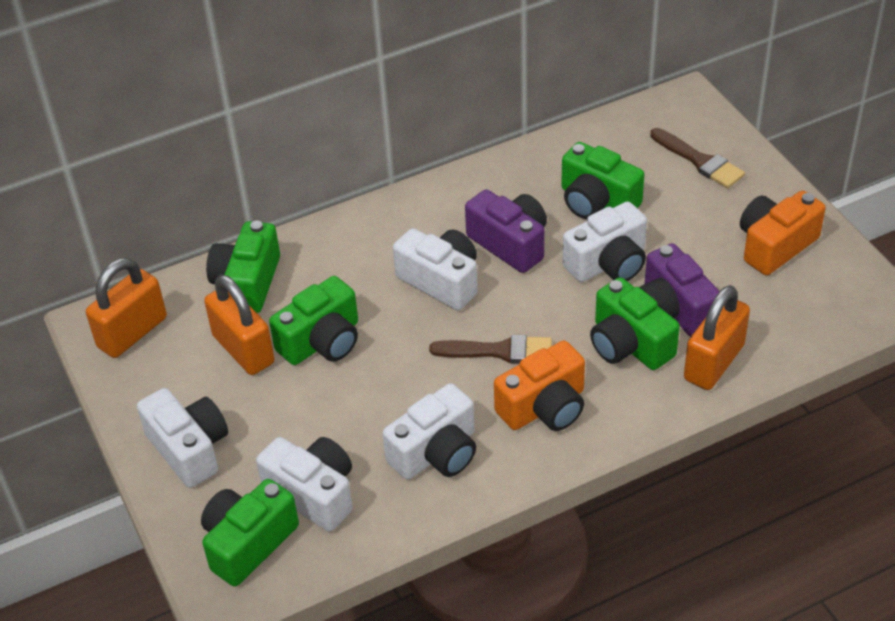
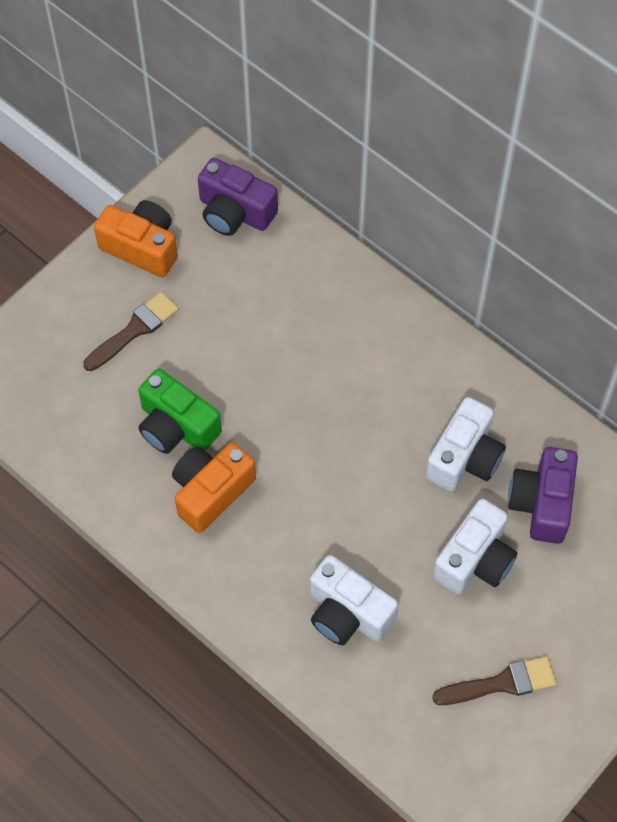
green camera: 5 -> 1
orange padlock: 3 -> 0
white camera: 5 -> 3

